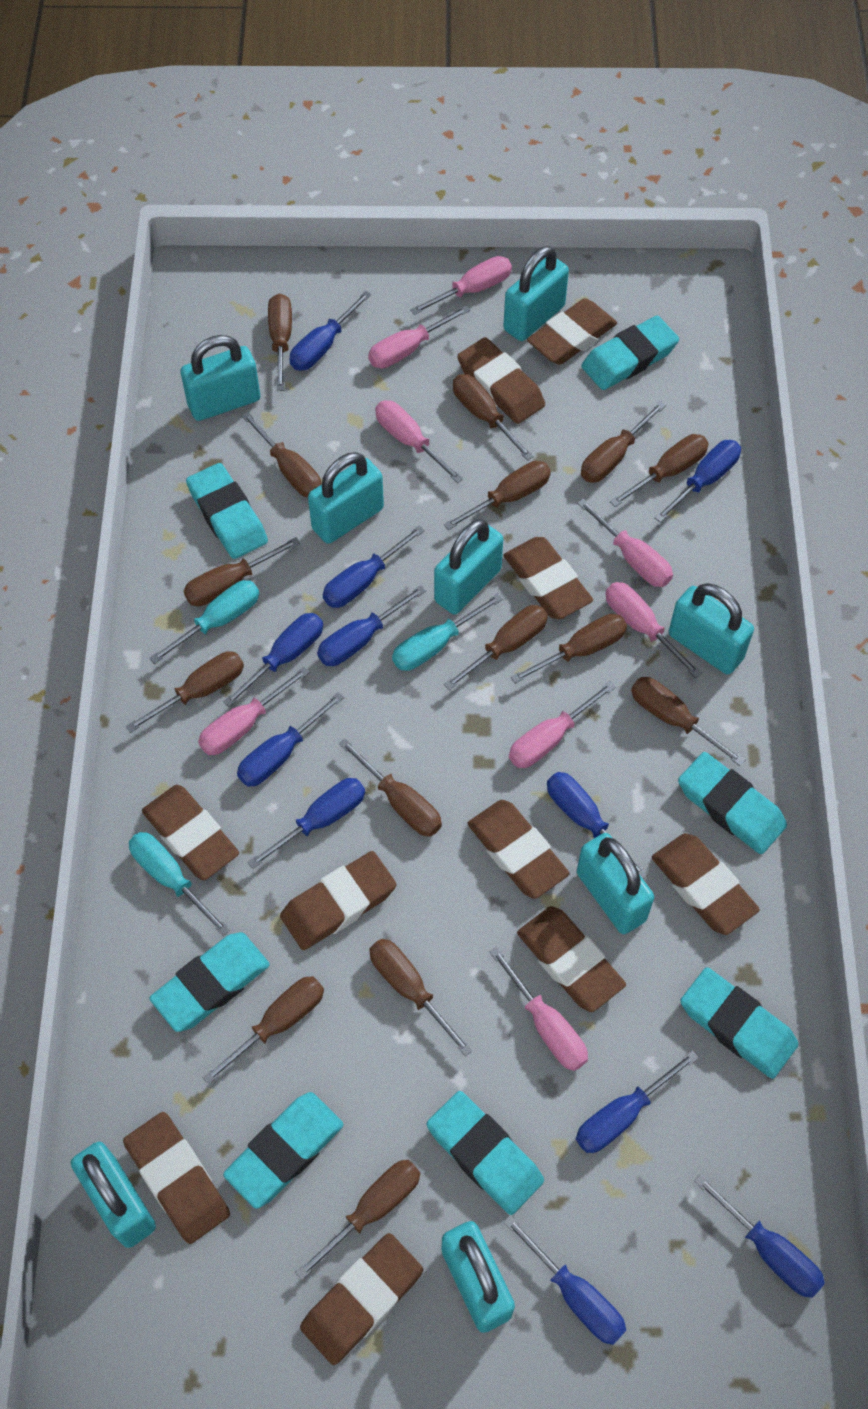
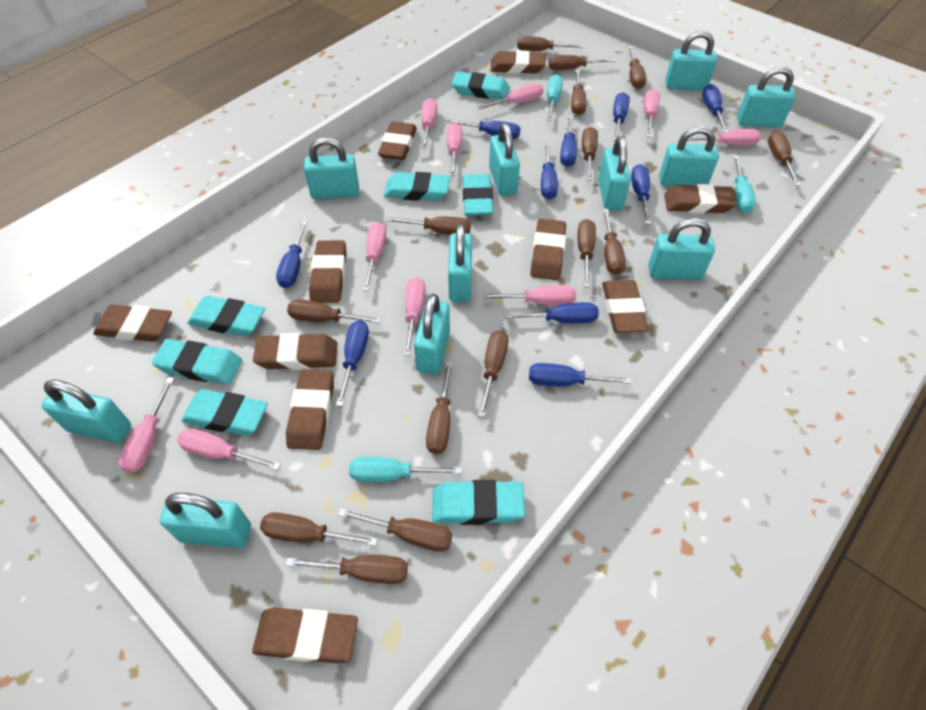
blue screwdriver: 11 -> 10
pink screwdriver: 8 -> 10
turquoise padlock: 8 -> 11

